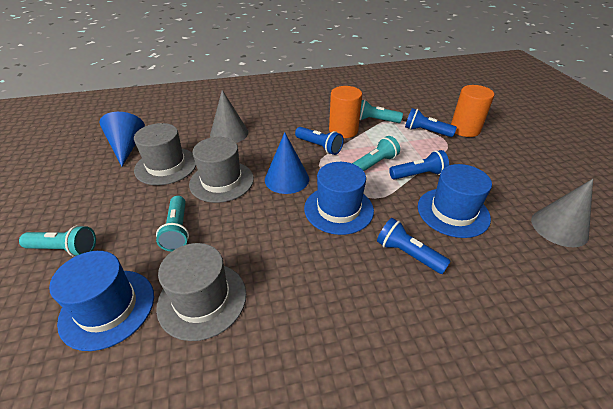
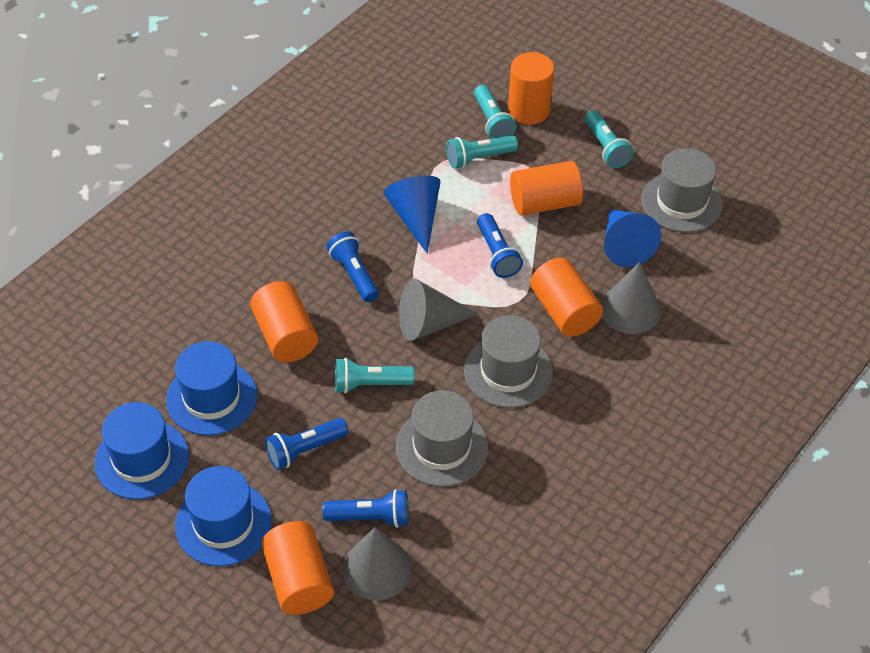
grey cone: 2 -> 3
orange cylinder: 2 -> 5

